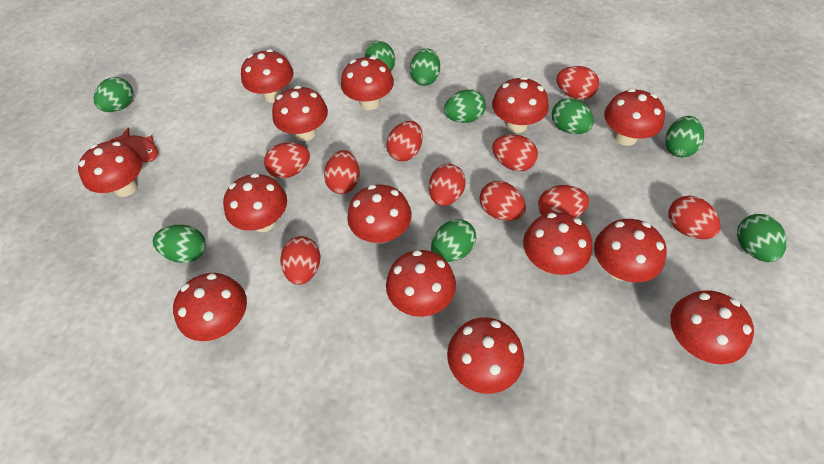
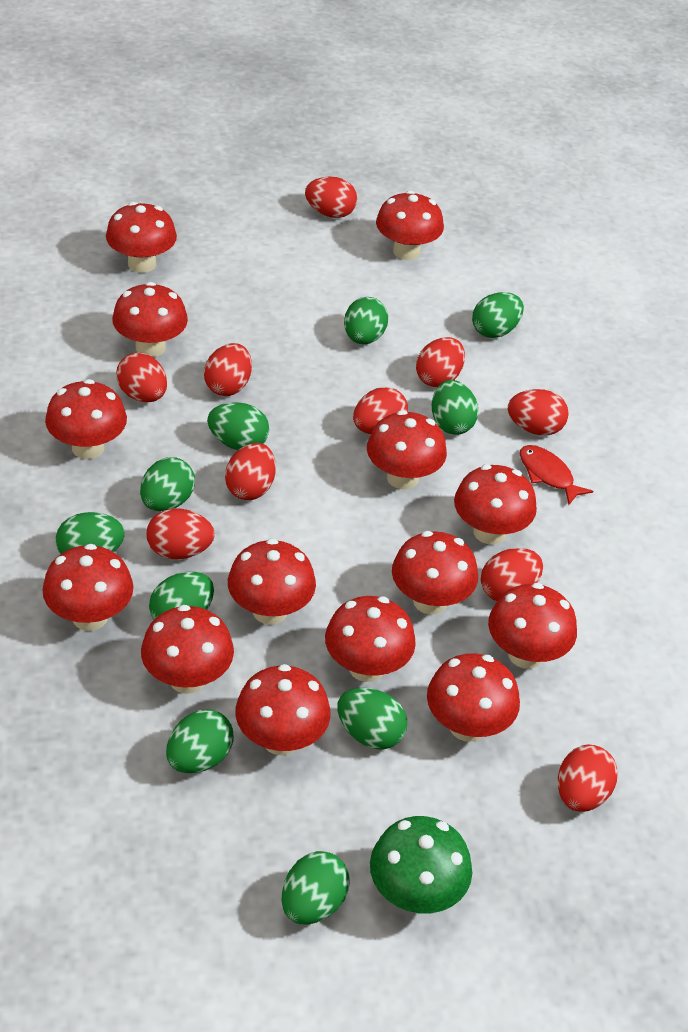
green egg: 9 -> 10
green mushroom: 0 -> 1

